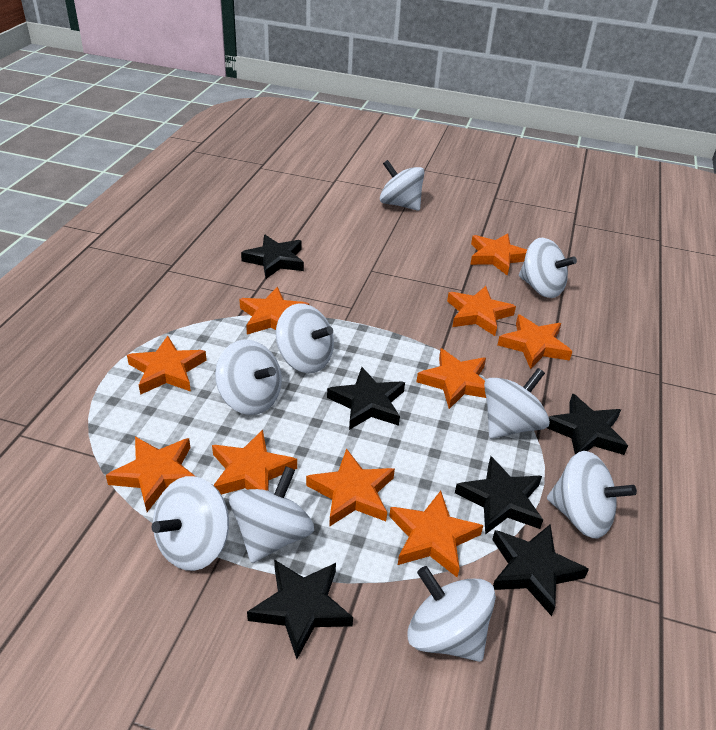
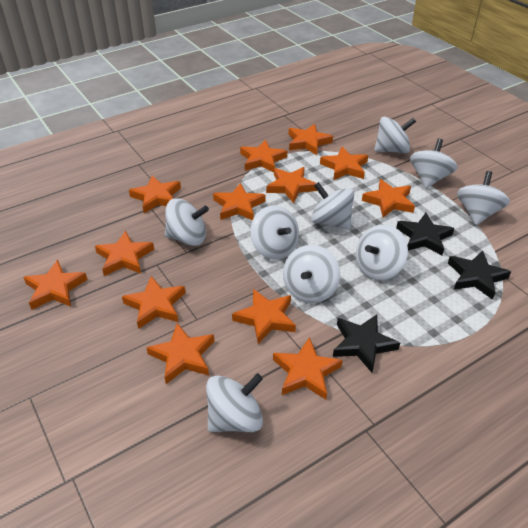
black star: 6 -> 3
orange star: 10 -> 13

